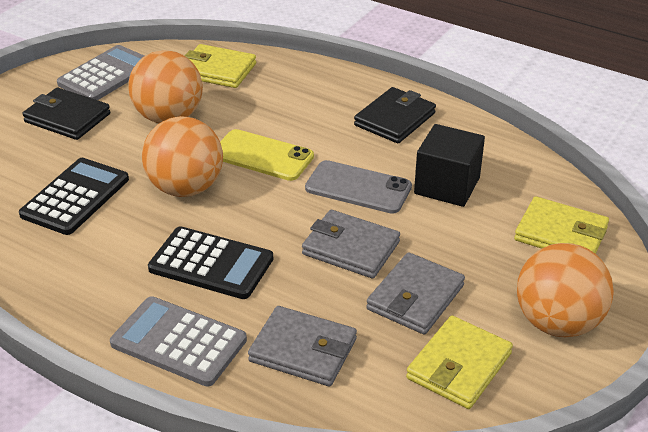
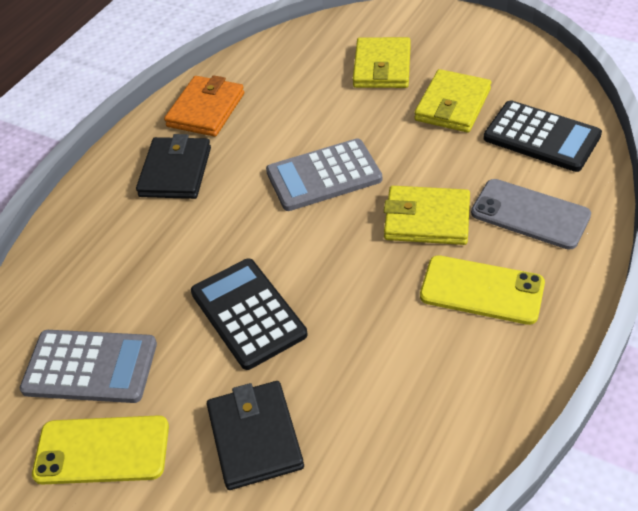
black cube: 1 -> 0
grey wallet: 3 -> 0
orange ball: 3 -> 0
orange wallet: 0 -> 1
yellow phone: 1 -> 2

